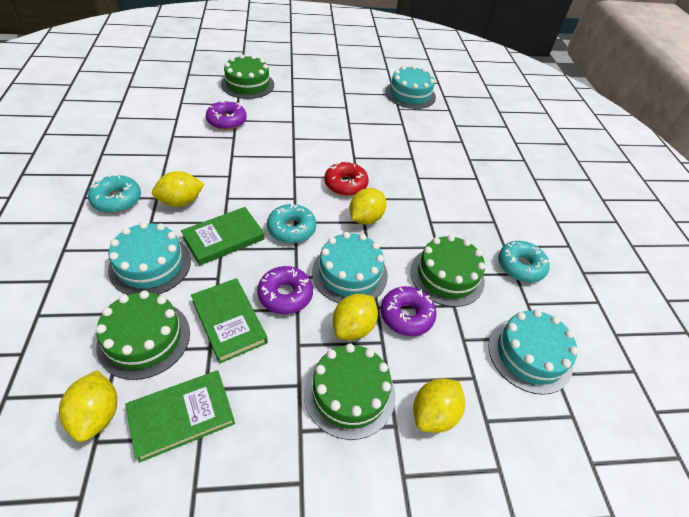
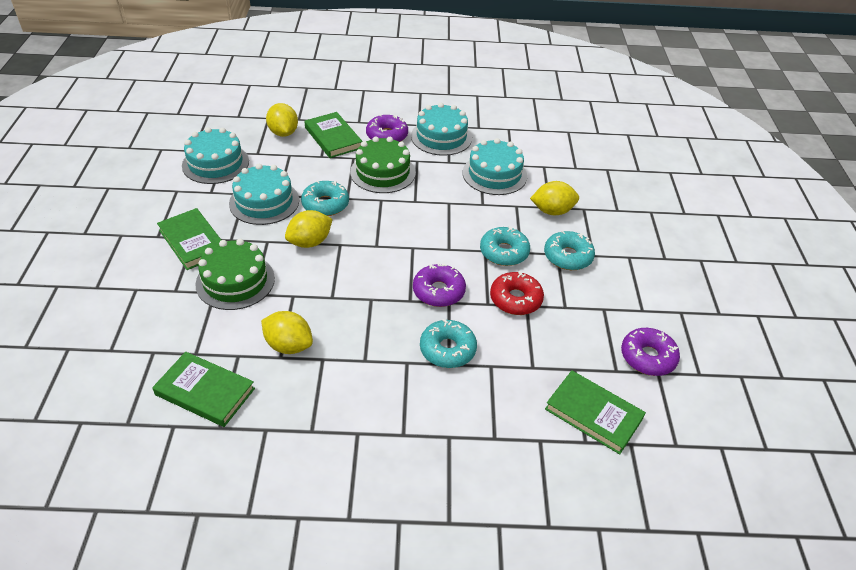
green book: 3 -> 4
green cake: 4 -> 2
turquoise donut: 3 -> 4
yellow lemon: 5 -> 4

